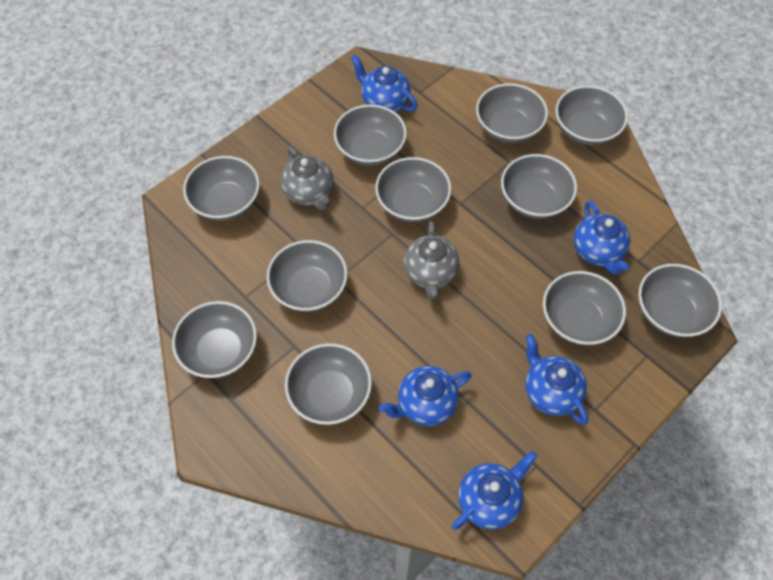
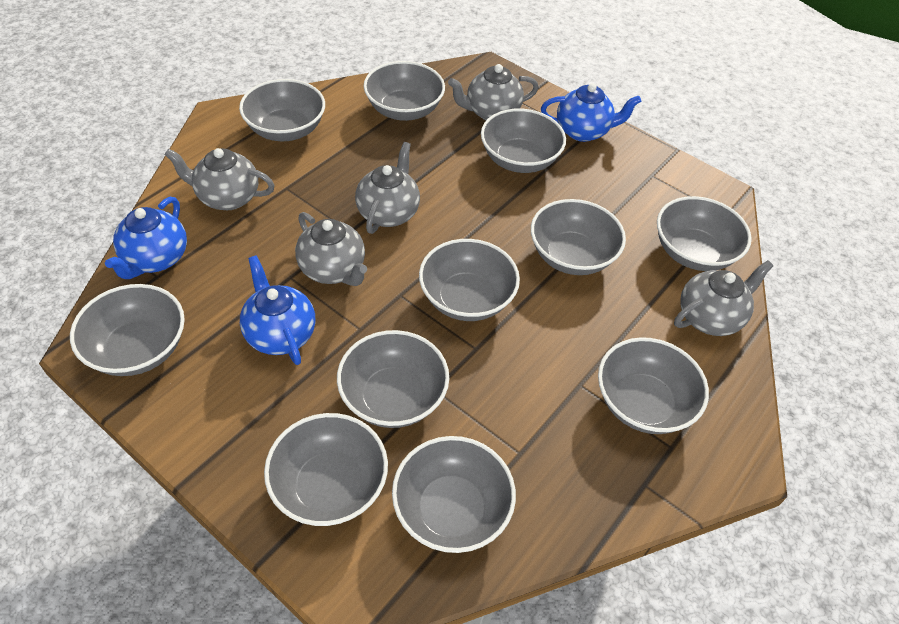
blue teapot: 5 -> 3
grey teapot: 2 -> 5

